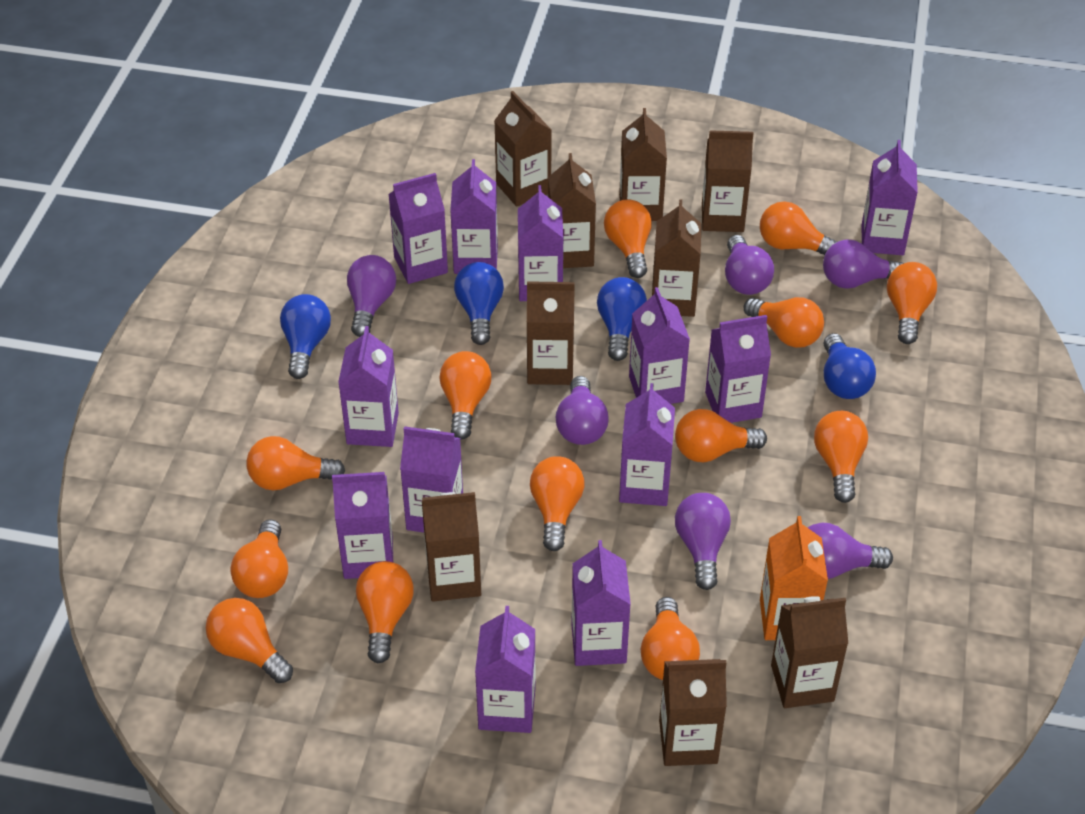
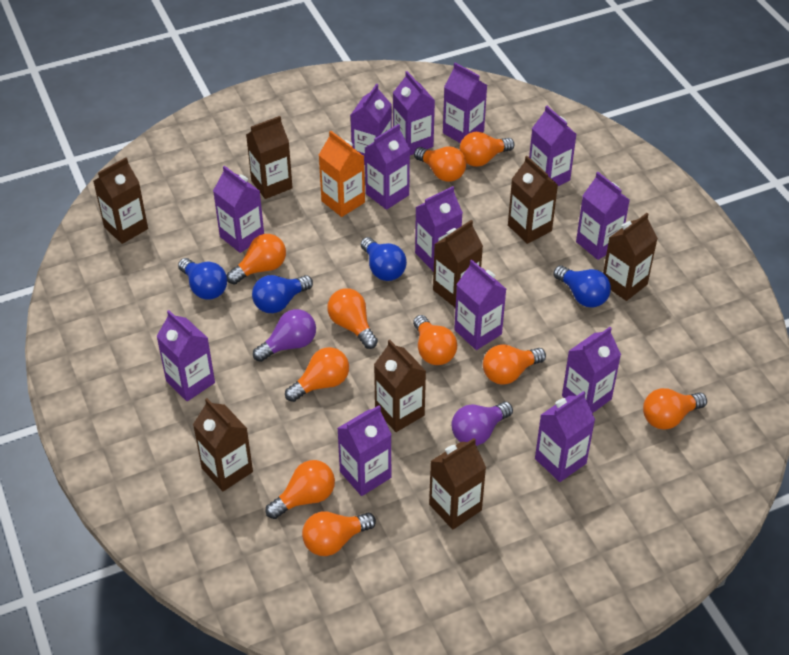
brown carton: 9 -> 8
orange light bulb: 13 -> 10
purple carton: 12 -> 13
purple light bulb: 6 -> 2

